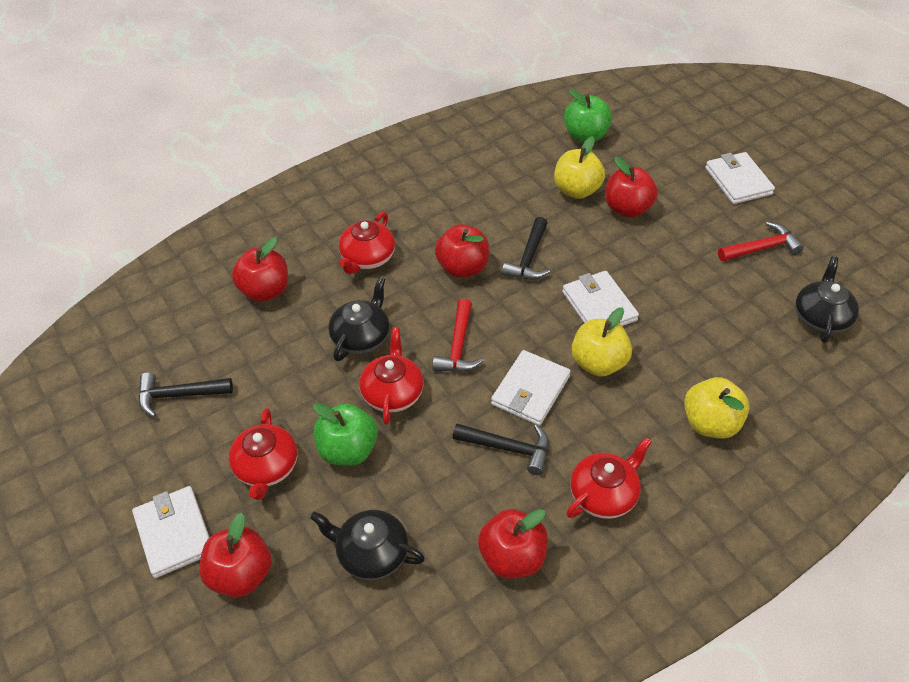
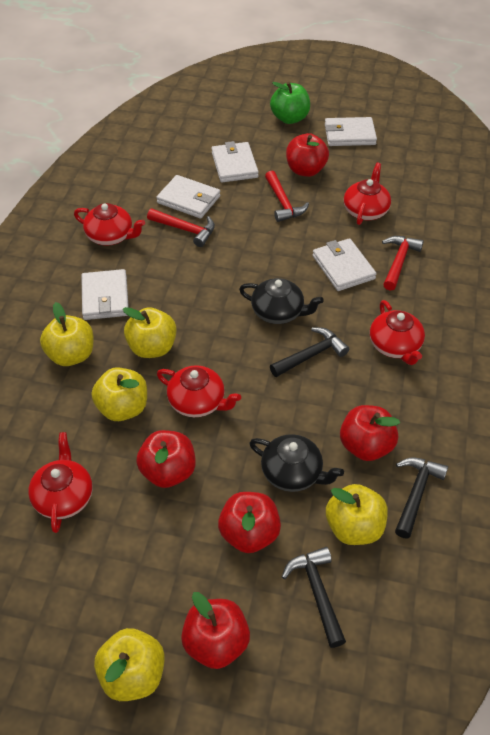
black teapot: 3 -> 2
green apple: 2 -> 1
red hammer: 2 -> 3
red teapot: 4 -> 5
white wallet: 4 -> 5
yellow apple: 3 -> 5

